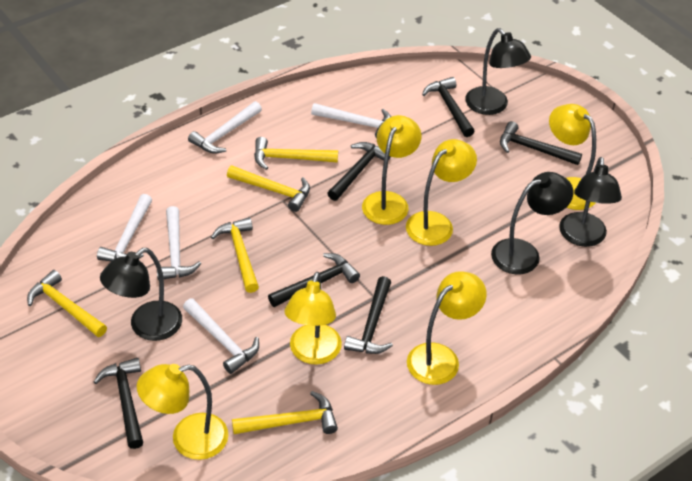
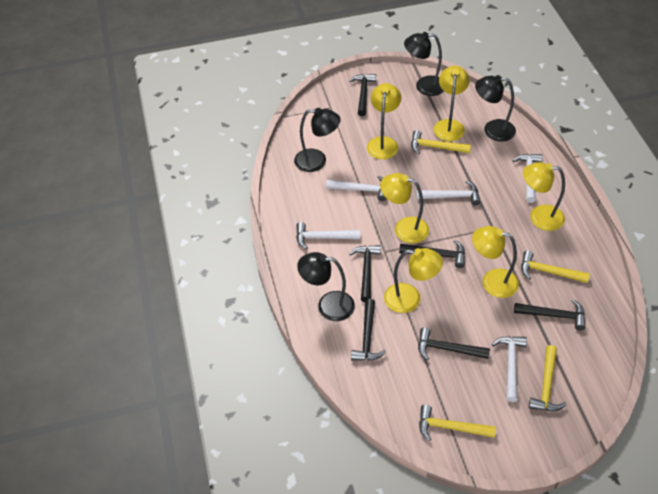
yellow hammer: 5 -> 4

